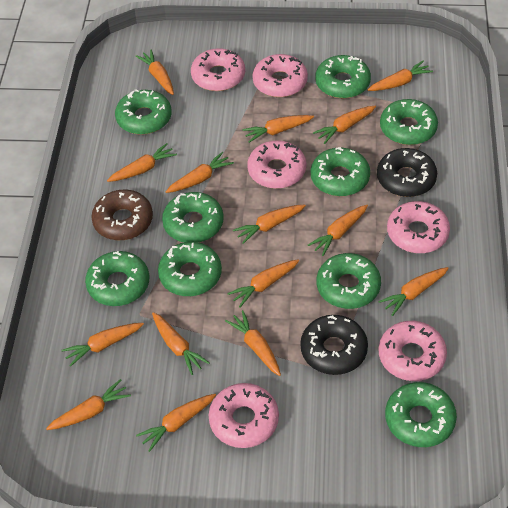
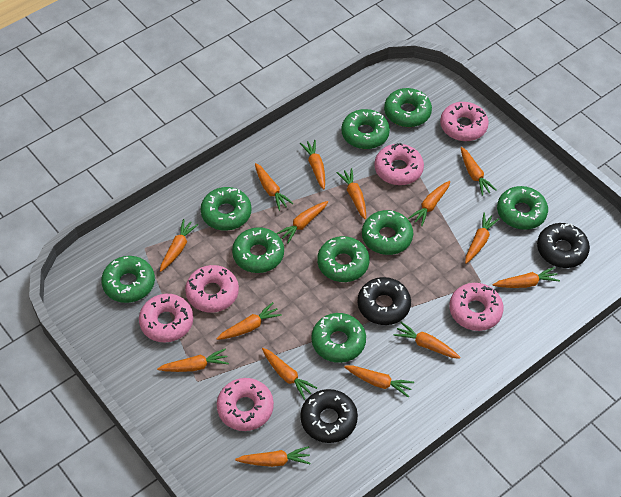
black donut: 2 -> 3
brown donut: 1 -> 0

